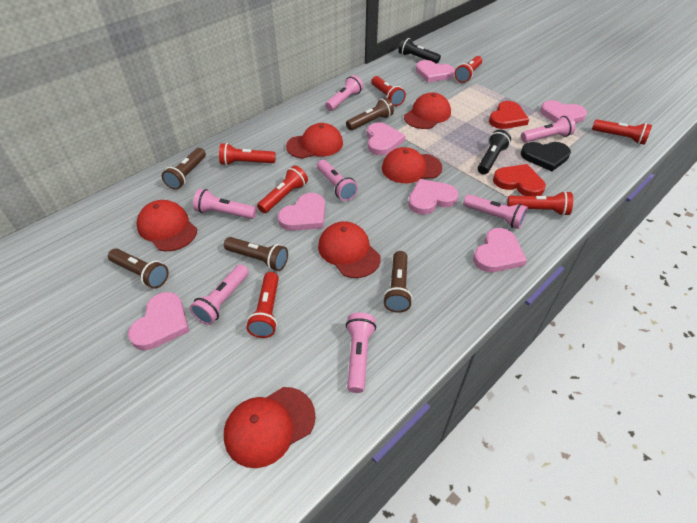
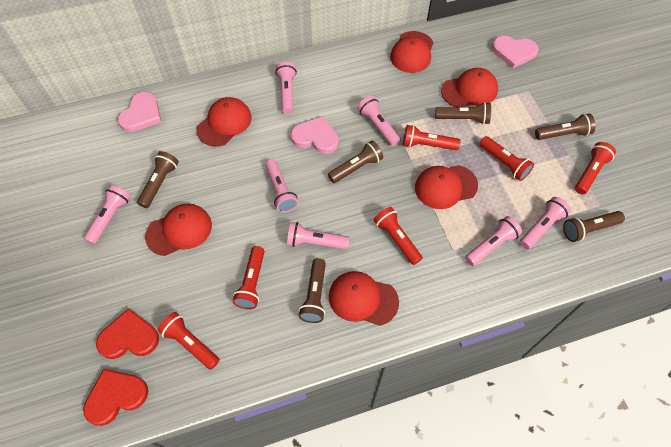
black flashlight: 2 -> 0
black heart: 1 -> 0
brown flashlight: 5 -> 6
pink heart: 7 -> 3
red flashlight: 7 -> 6

